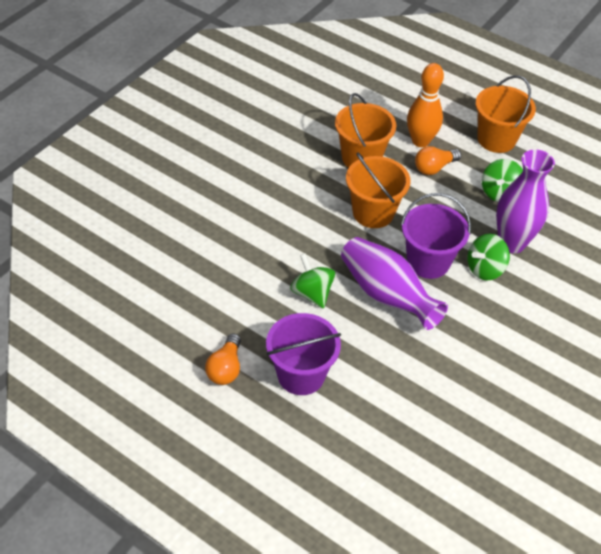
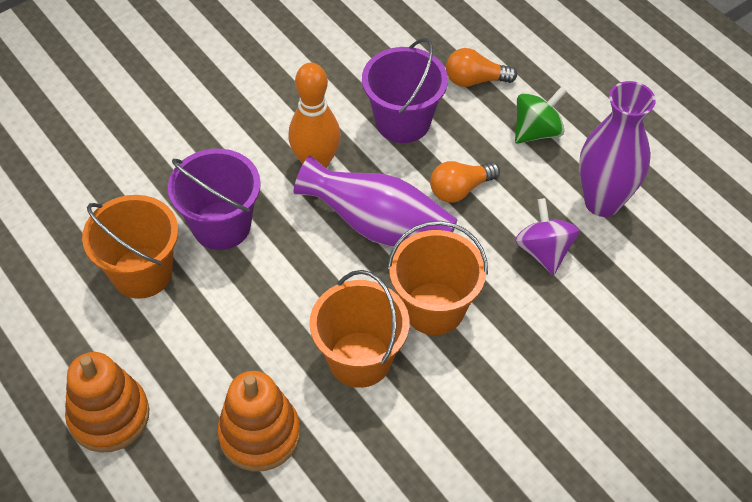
green spinning top: 3 -> 1
orange stacking toy: 0 -> 2
purple spinning top: 0 -> 1

